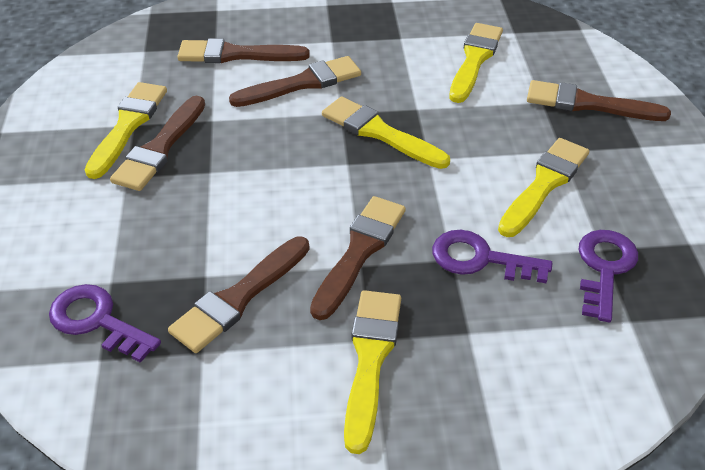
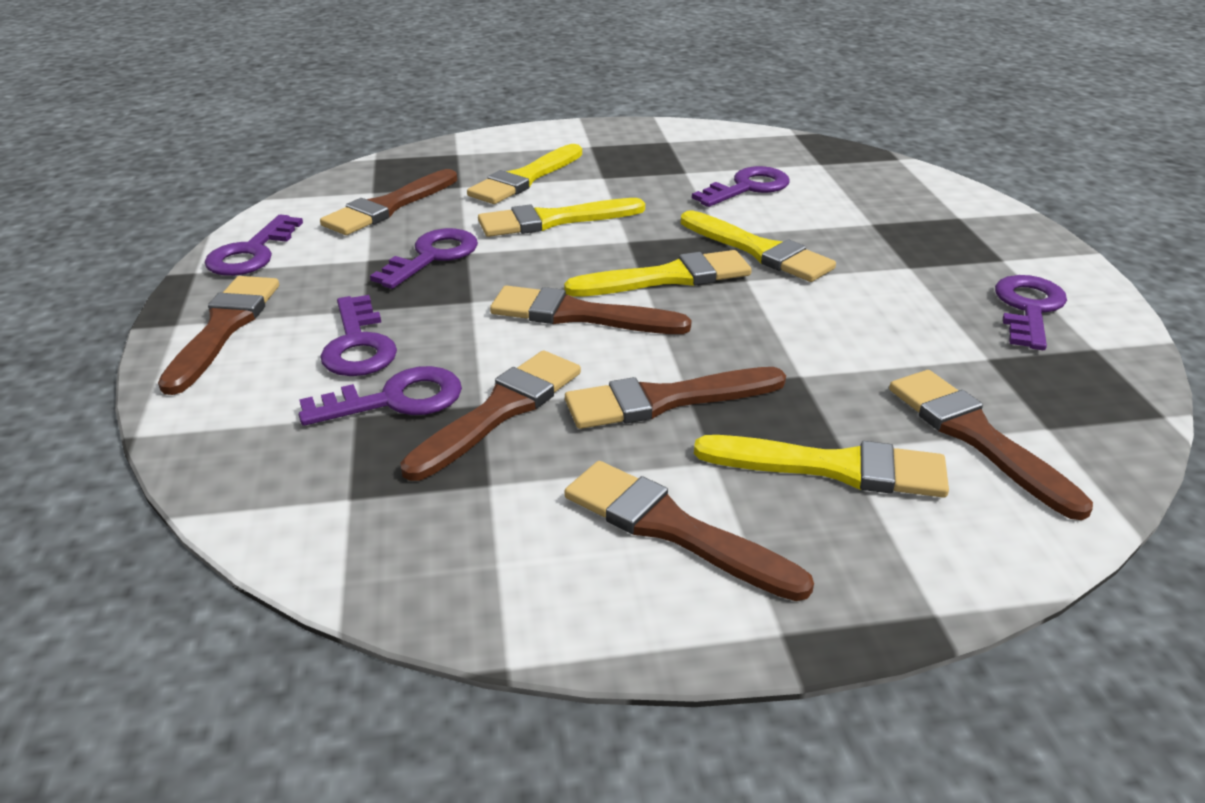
brown brush: 6 -> 7
purple key: 3 -> 6

